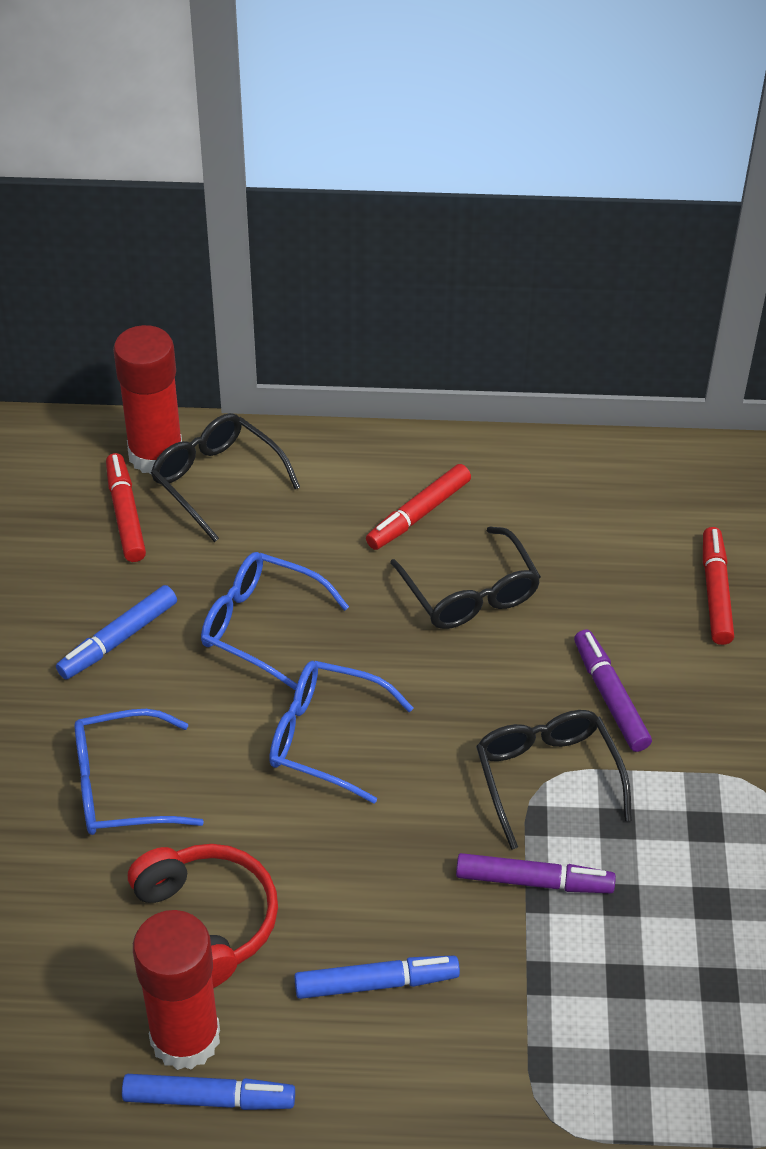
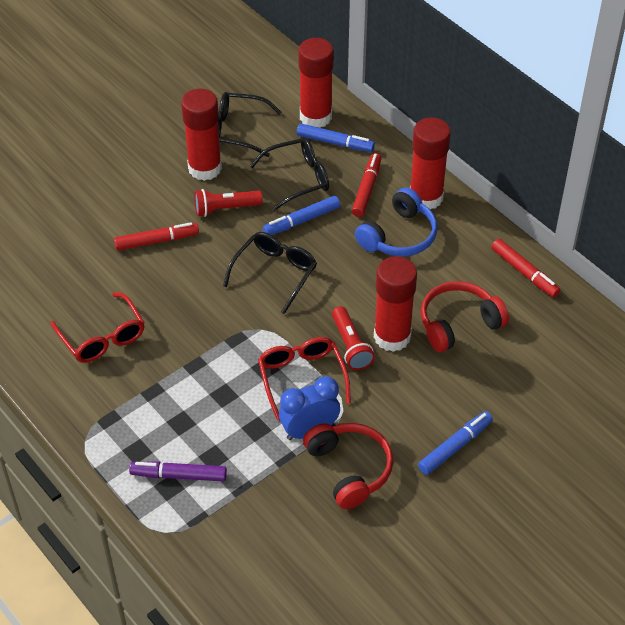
blue clock: 0 -> 1
blue glasses: 3 -> 0
blue headphones: 0 -> 1
purple marker: 2 -> 1
red flashlight: 0 -> 2
red glasses: 0 -> 2
red glue stick: 2 -> 4
red headphones: 1 -> 2

